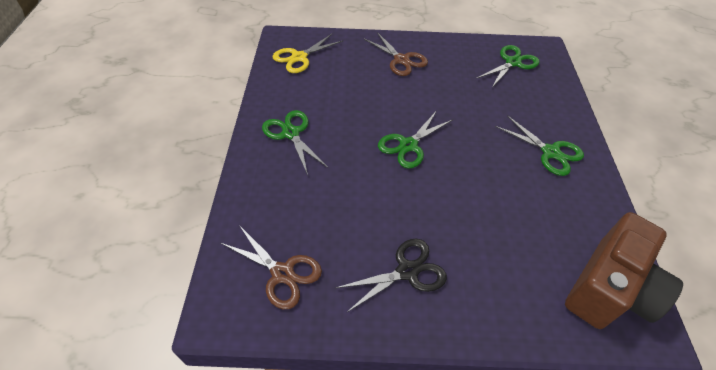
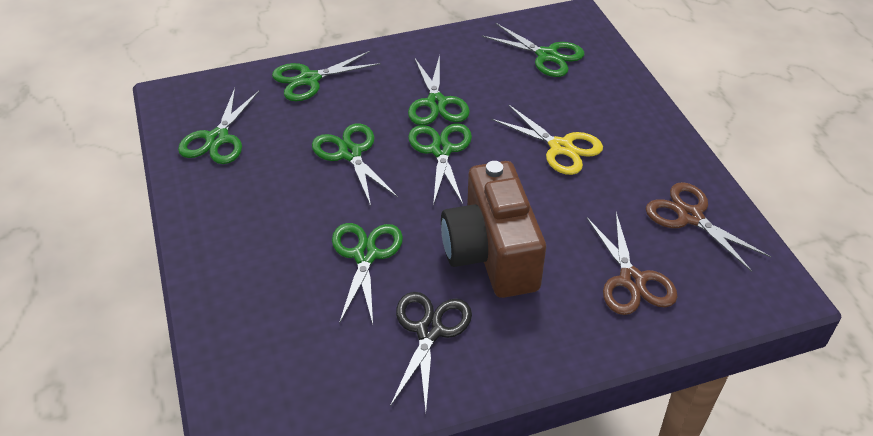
green scissors: 4 -> 7

